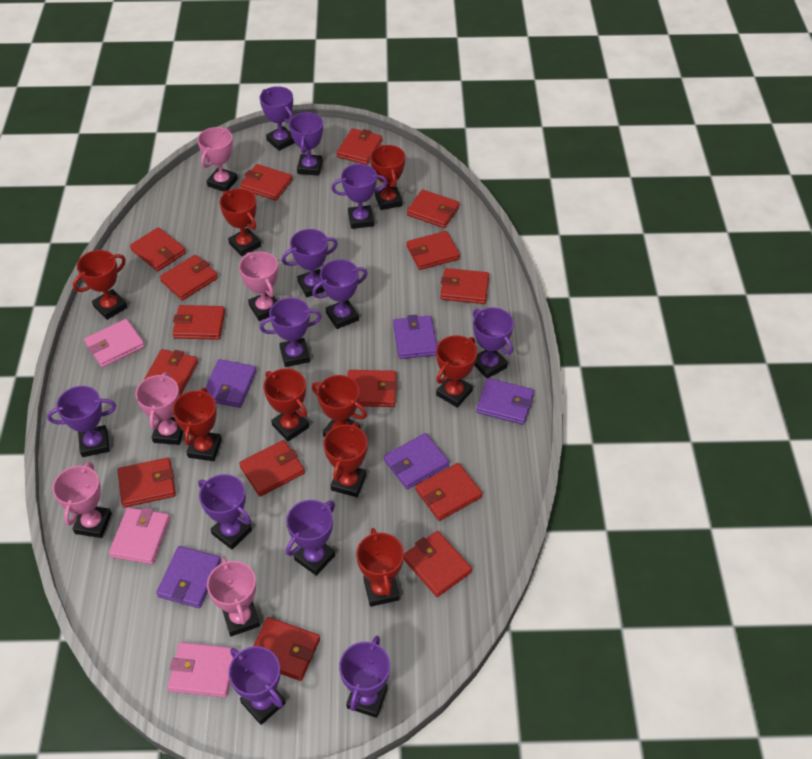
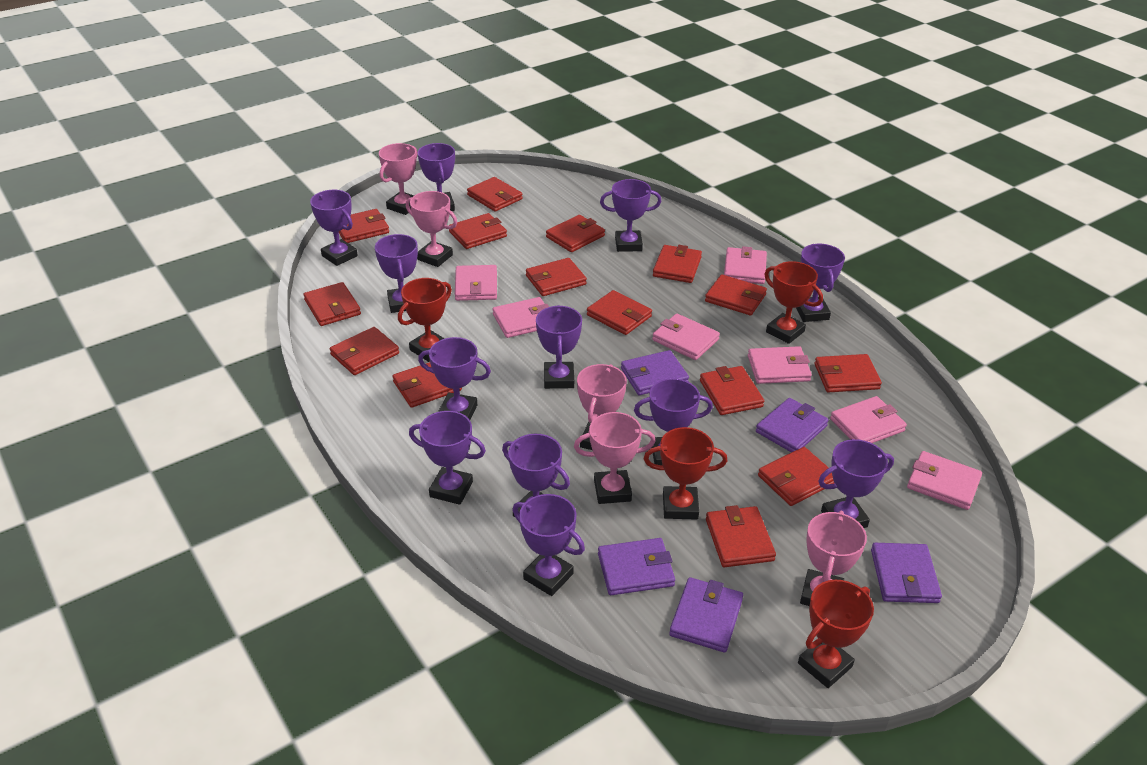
pink wallet: 3 -> 7
red trophy: 9 -> 4

